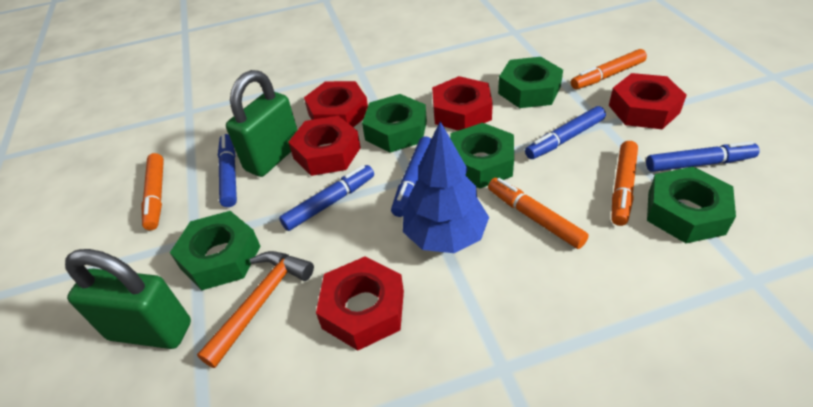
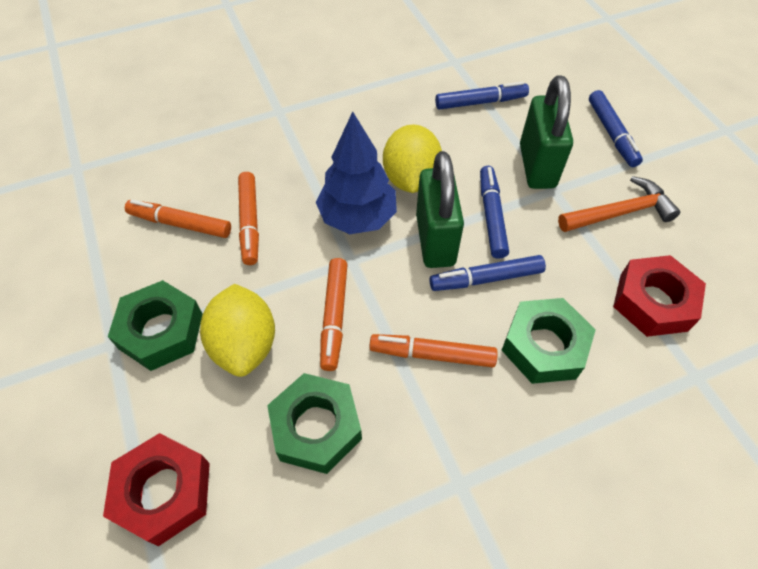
blue marker: 5 -> 4
green nut: 5 -> 3
red nut: 5 -> 2
yellow lemon: 0 -> 2

